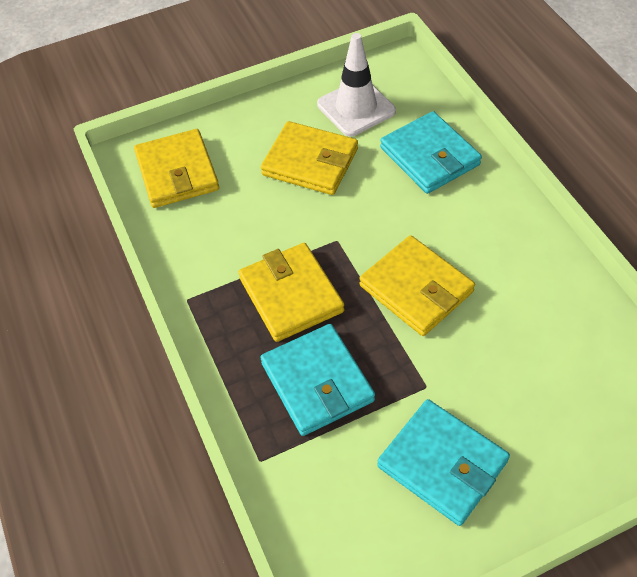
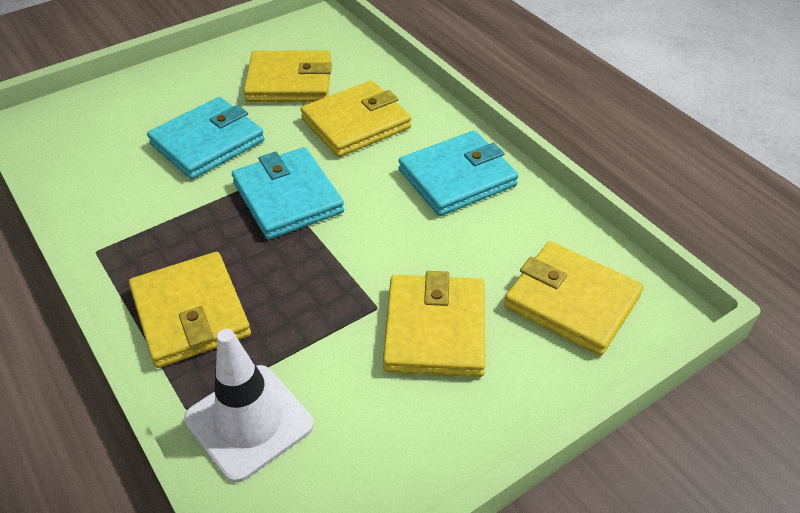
yellow wallet: 4 -> 5

